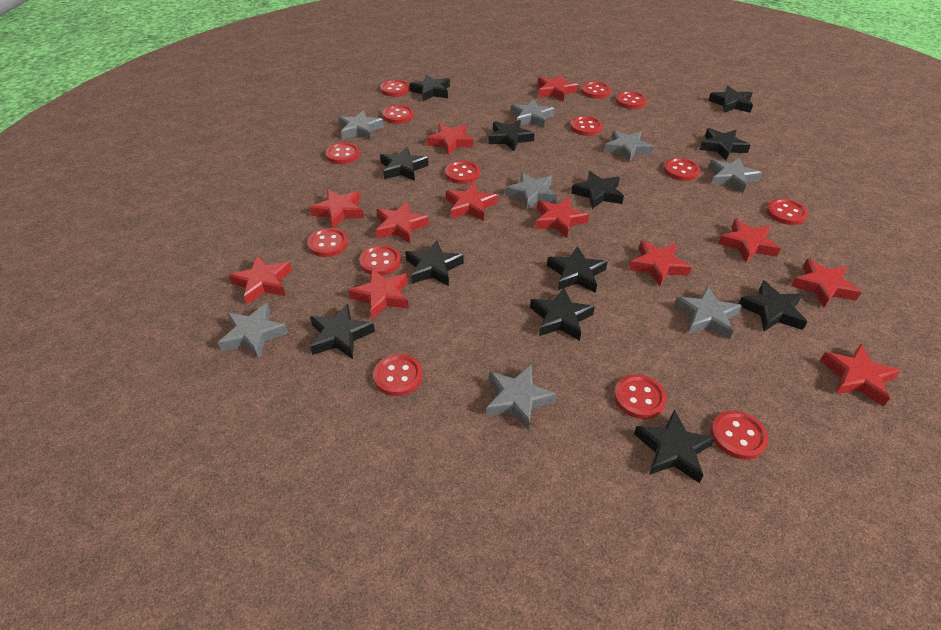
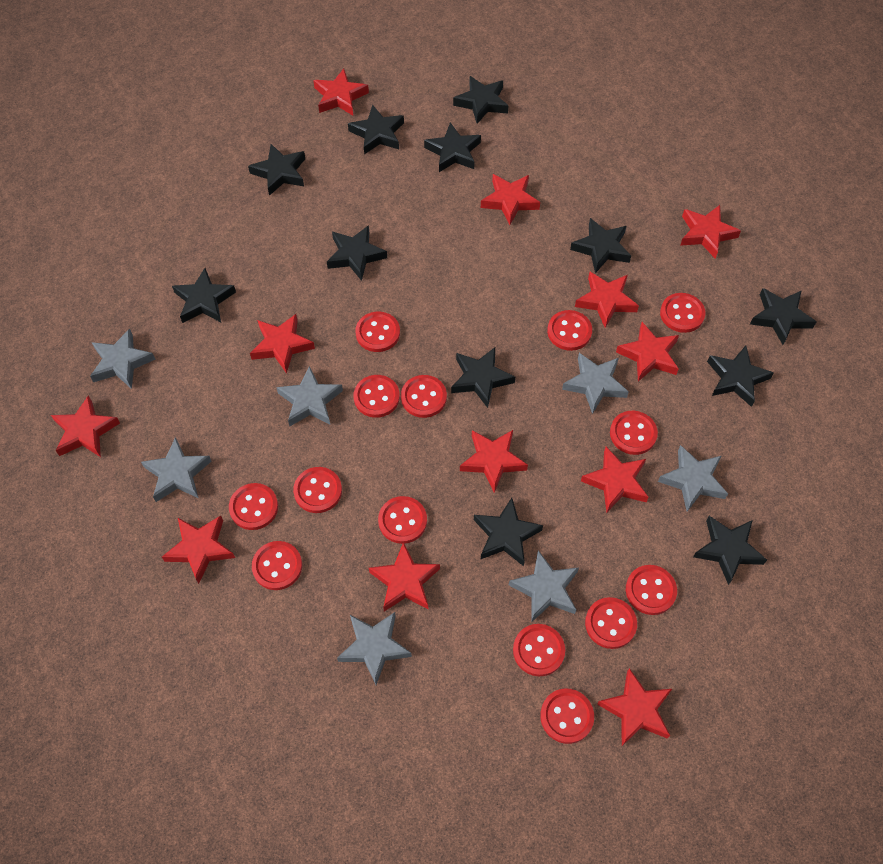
grey star: 8 -> 7

